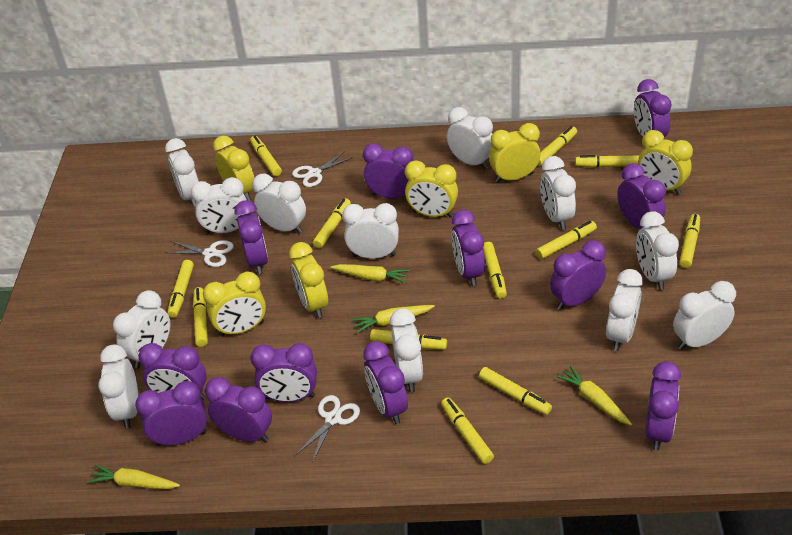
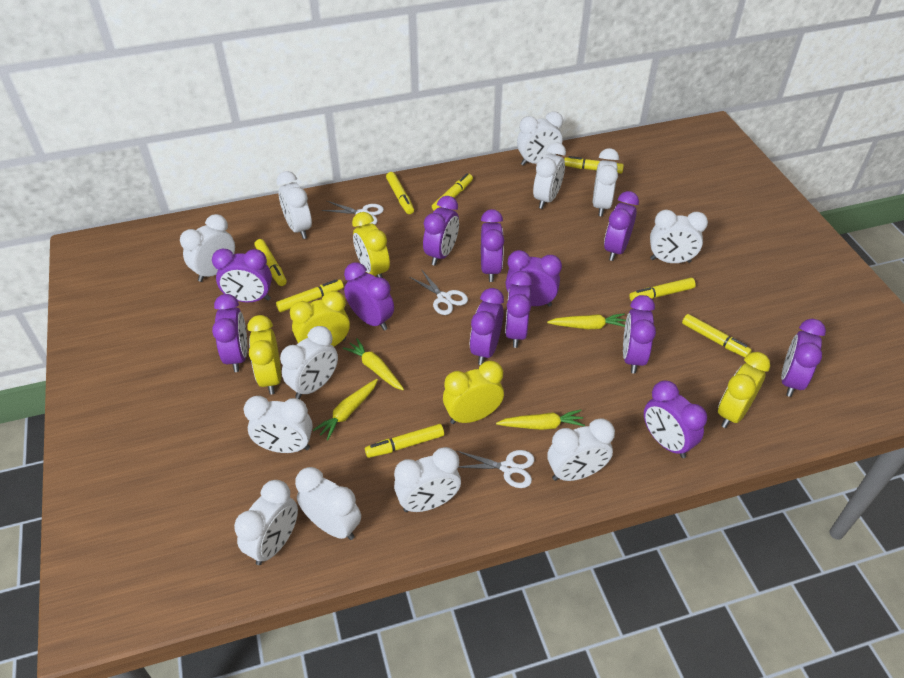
yellow clock: 6 -> 5
yellow marker: 12 -> 8

